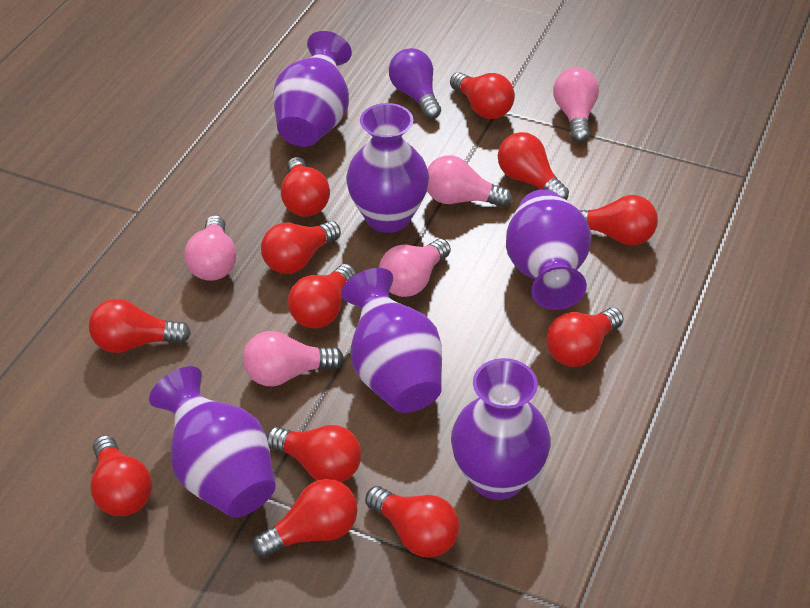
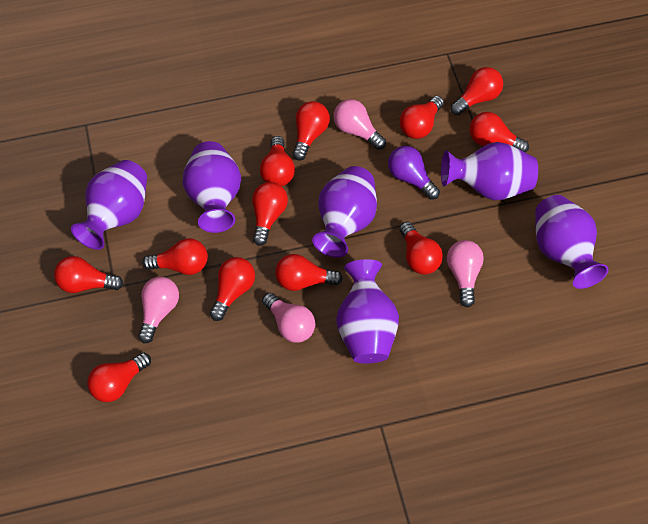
pink light bulb: 5 -> 4

